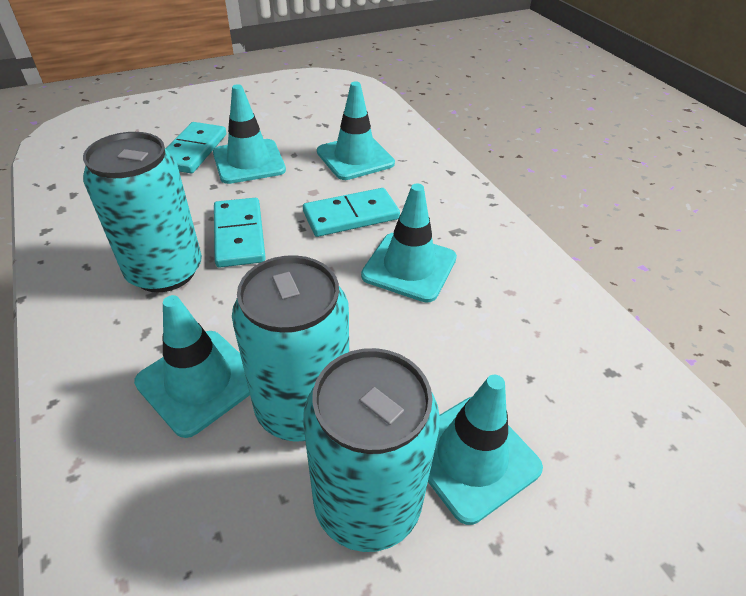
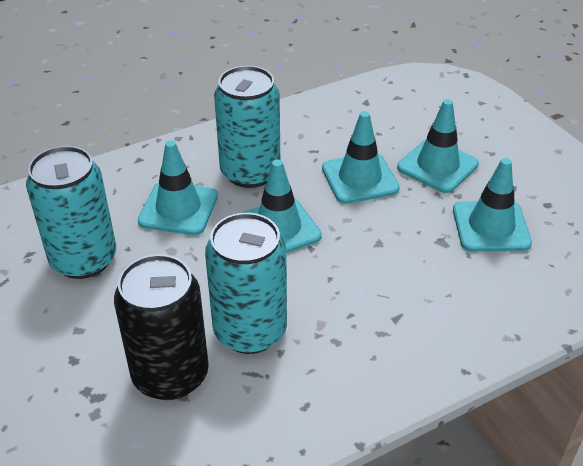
black can: 0 -> 1
turquoise domino: 3 -> 0

